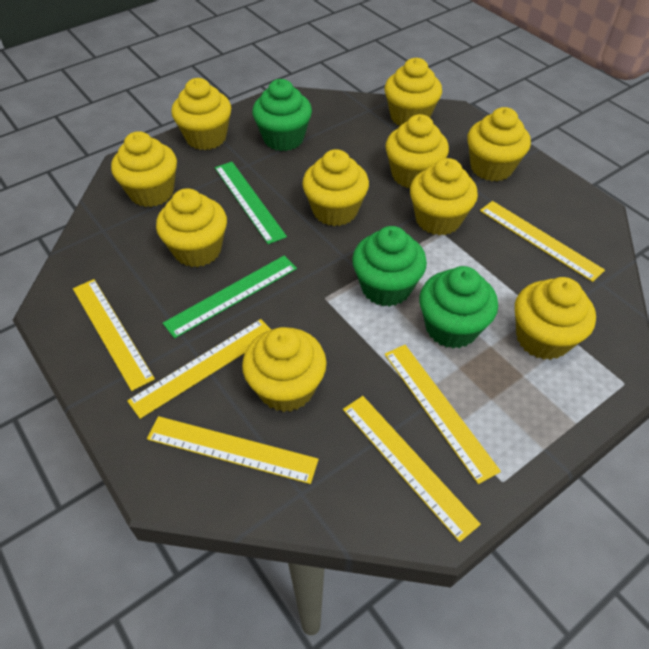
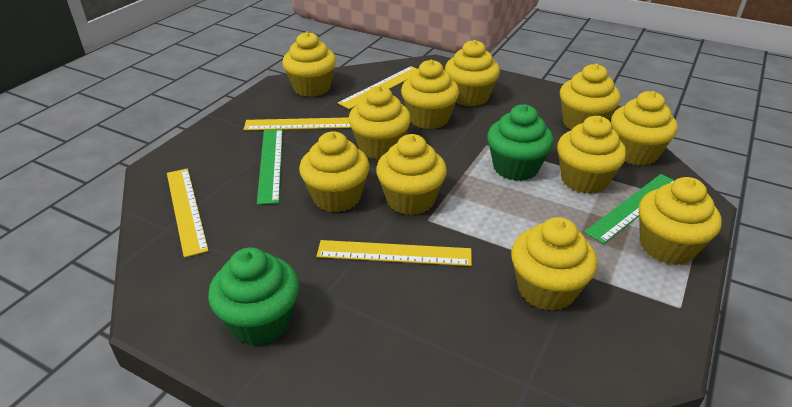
green cupcake: 3 -> 2
yellow cupcake: 10 -> 11
yellow ruler: 6 -> 4

